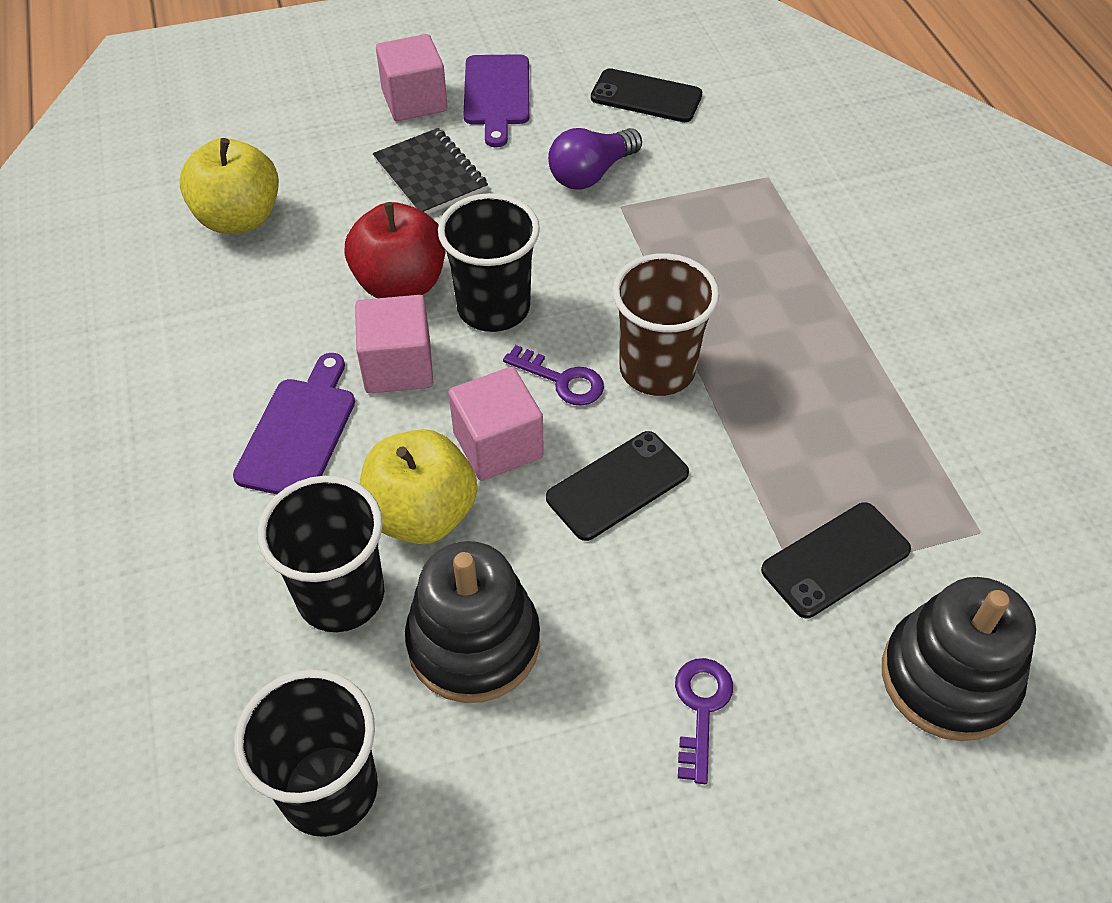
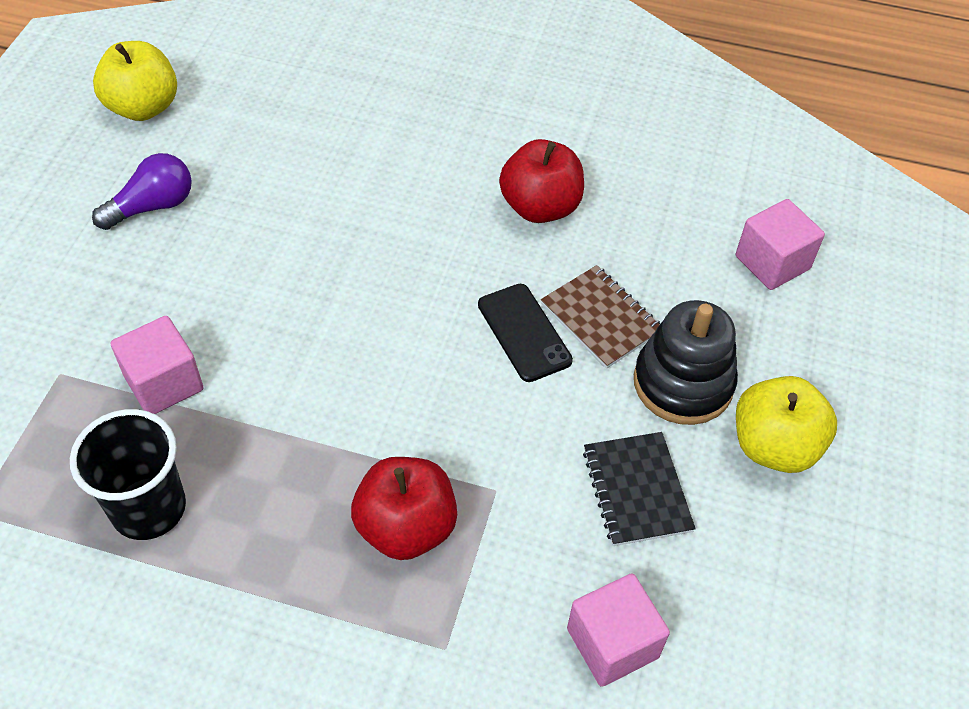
black cup: 3 -> 1
black phone: 3 -> 1
black stacking toy: 2 -> 1
brown cup: 1 -> 0
brown notebook: 0 -> 1
purple cutting board: 2 -> 0
purple key: 2 -> 0
red apple: 1 -> 2

